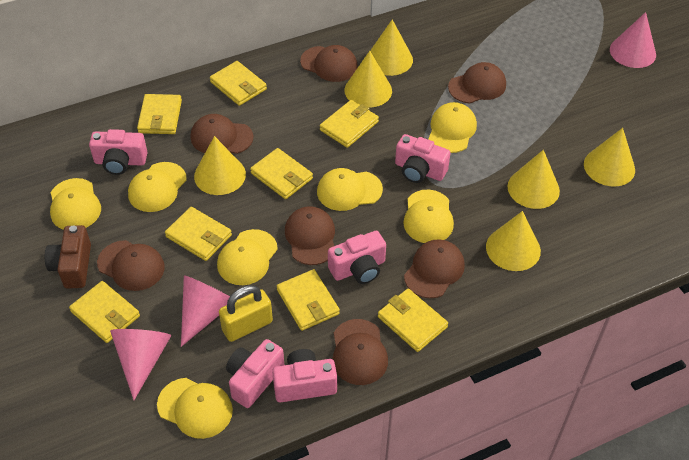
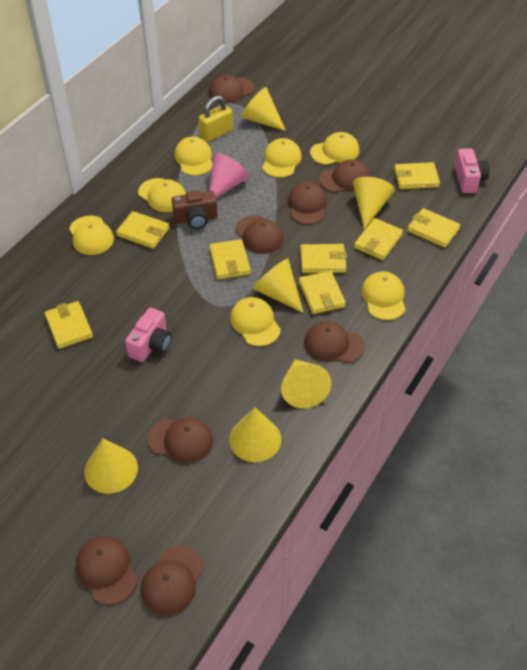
brown cap: 7 -> 8
pink camera: 5 -> 2
pink cone: 3 -> 1

